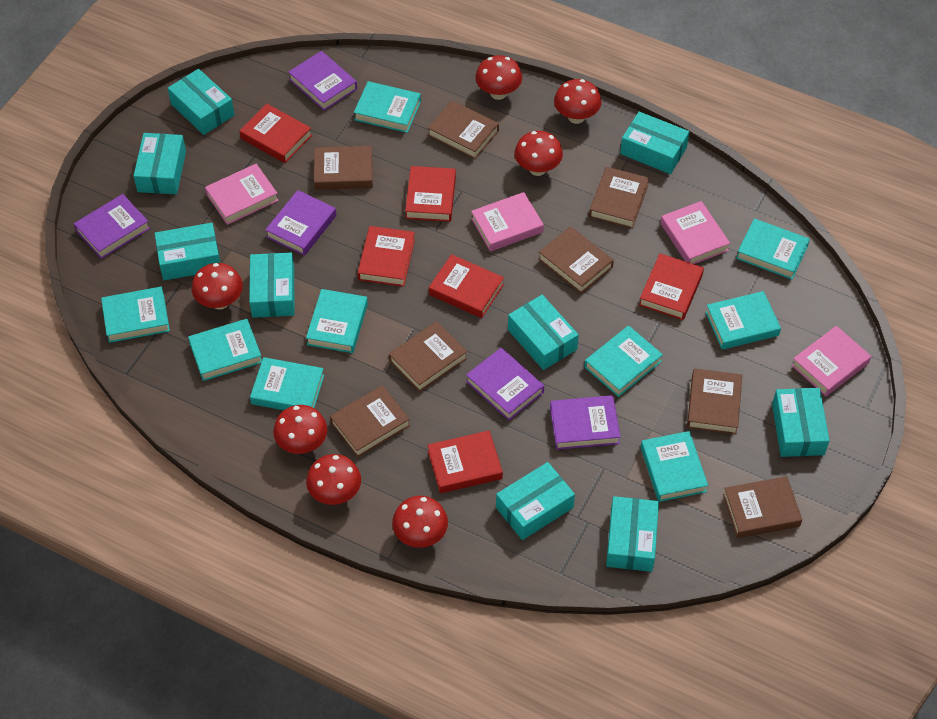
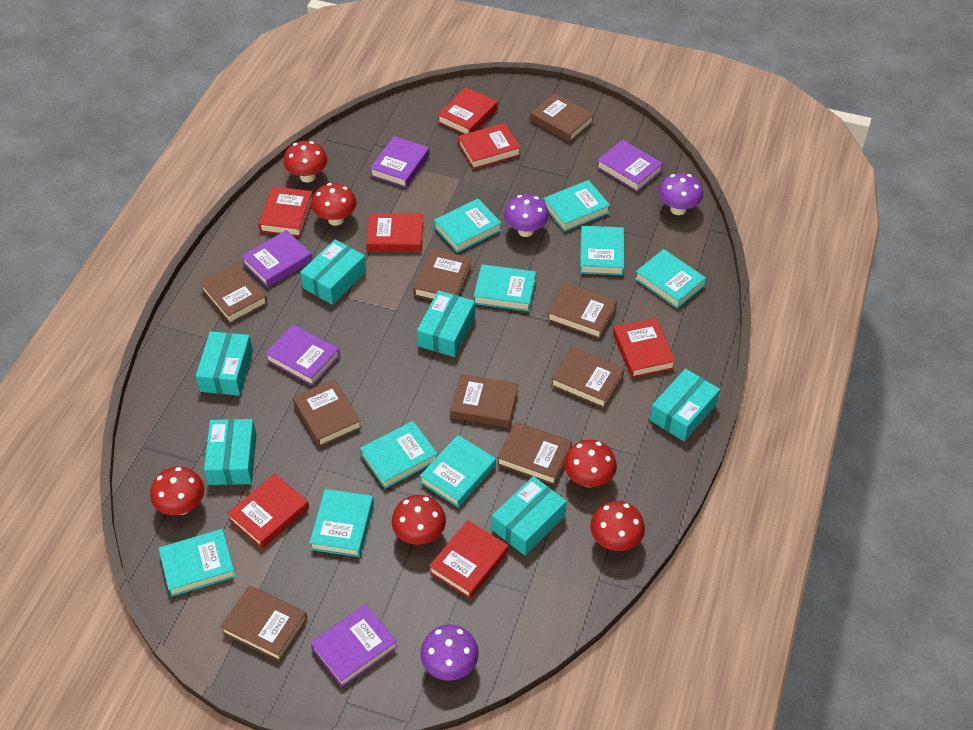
brown book: 8 -> 9
pink book: 4 -> 0
purple mushroom: 0 -> 3
red book: 6 -> 7
red mushroom: 7 -> 6
turquoise box: 9 -> 6

